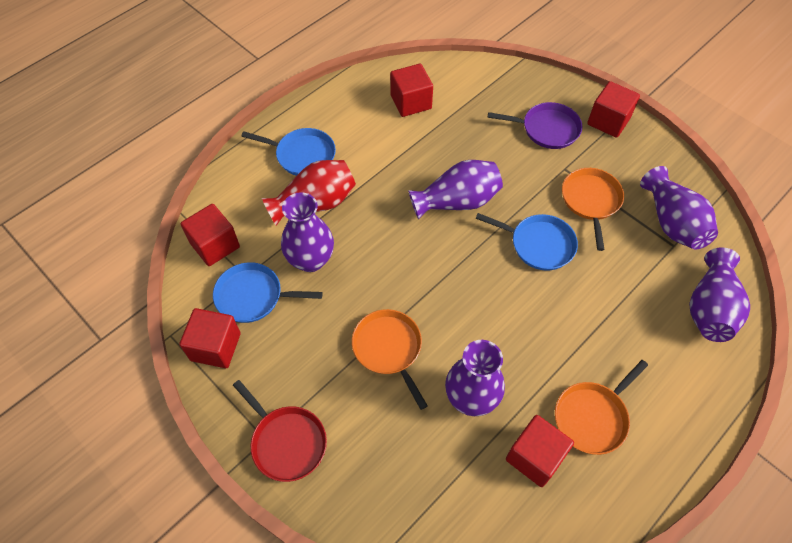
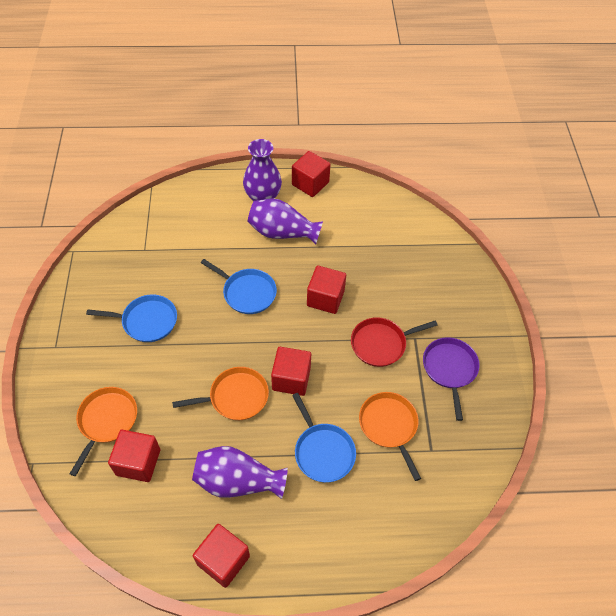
purple vase: 5 -> 3
red vase: 1 -> 0

